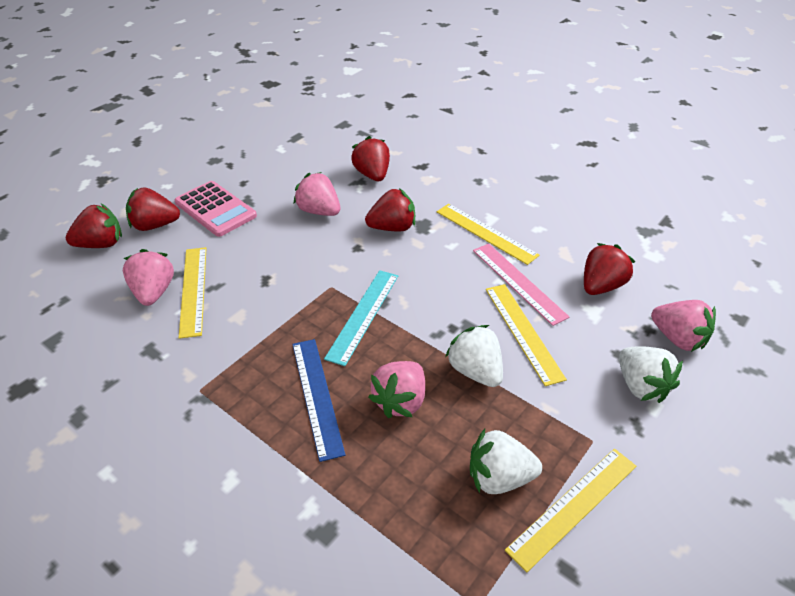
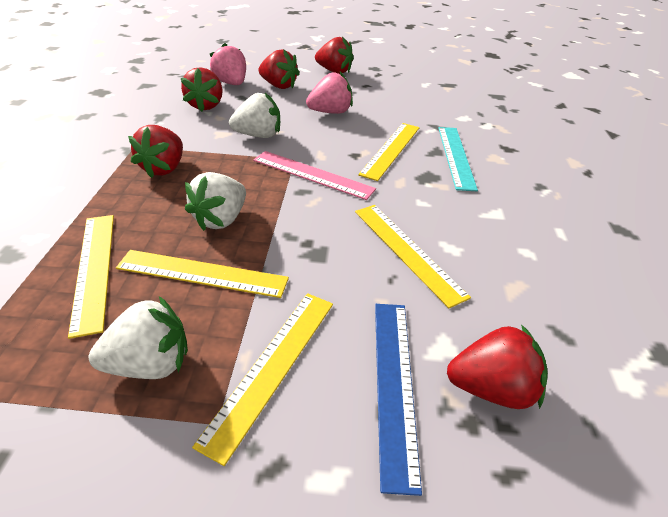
pink calculator: 1 -> 0
pink strawberry: 4 -> 2
yellow ruler: 4 -> 5

